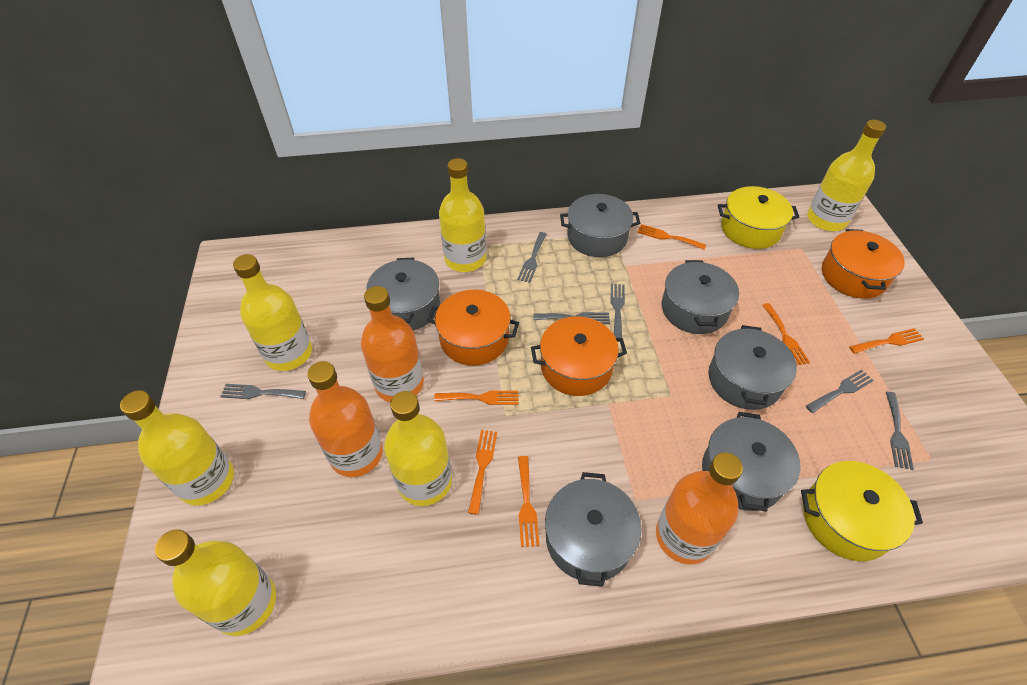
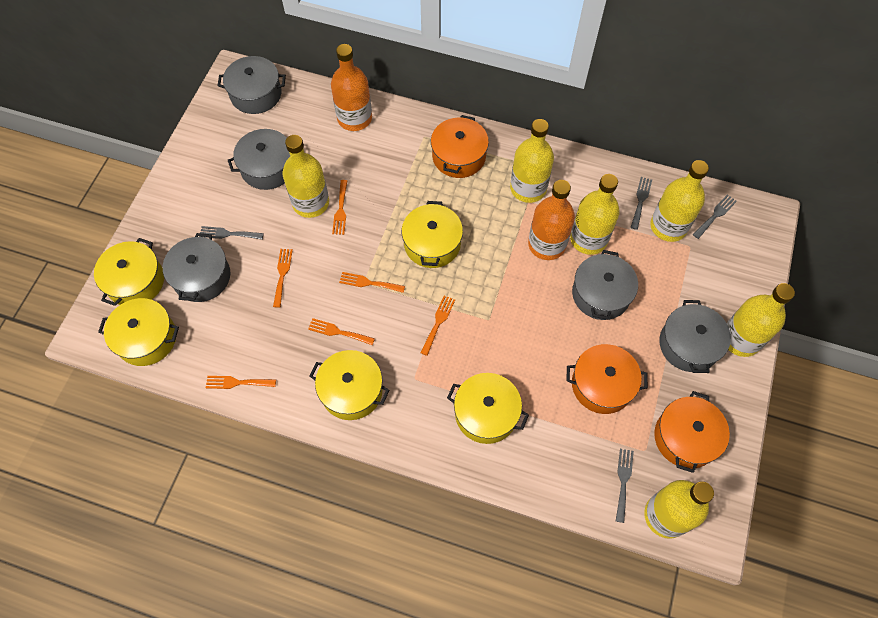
grey fork: 6 -> 4
grey pot: 6 -> 5
orange bottle: 3 -> 2
yellow pot: 2 -> 5

